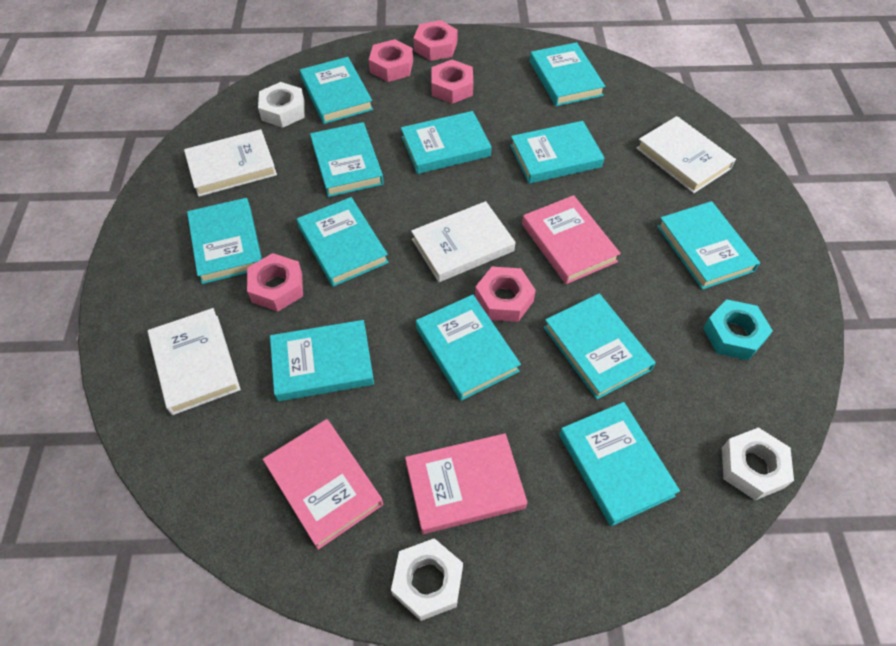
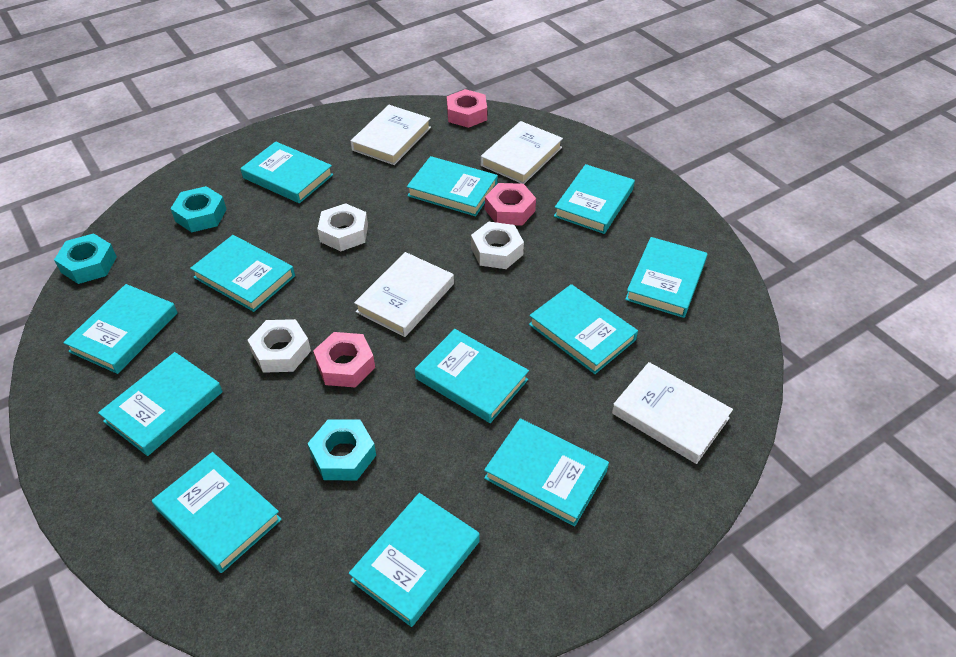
pink book: 3 -> 0
pink nut: 5 -> 3
turquoise nut: 1 -> 3

